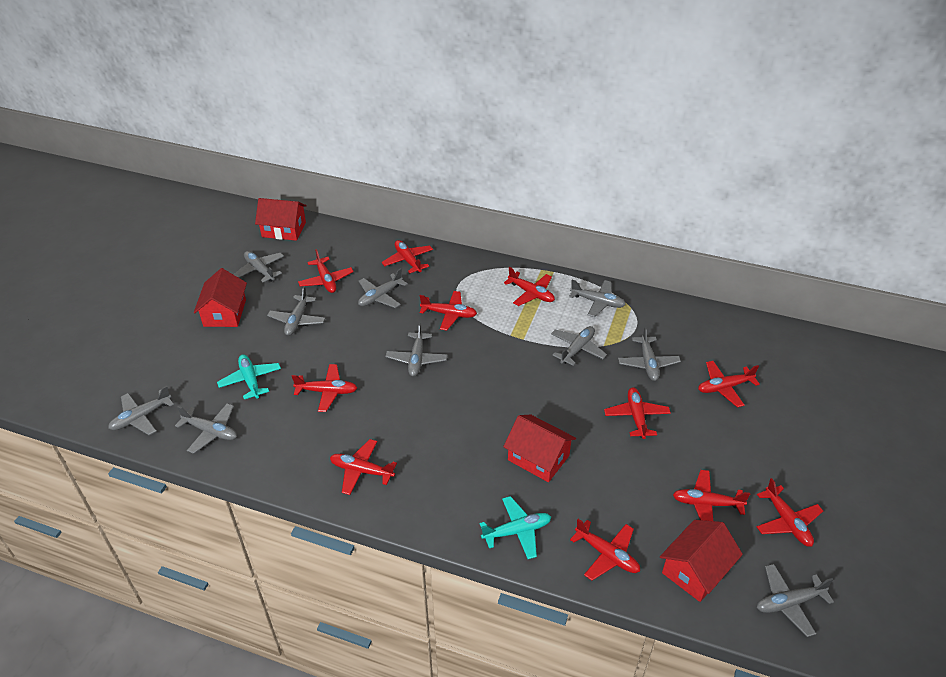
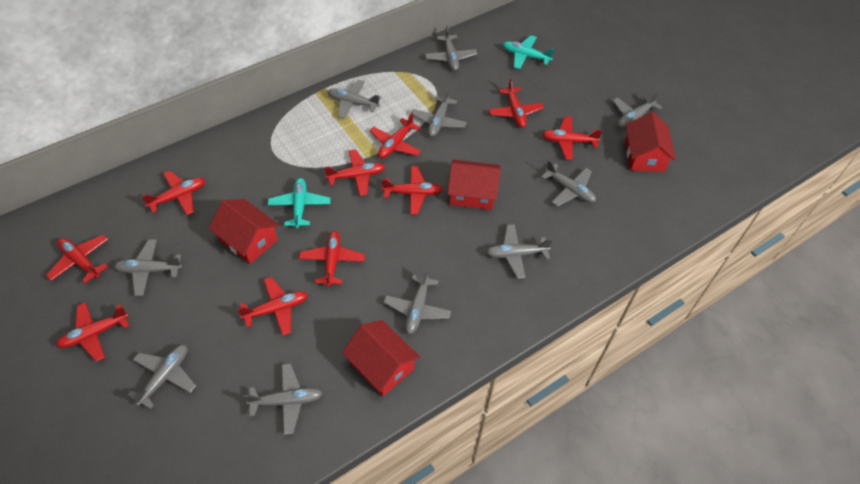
red plane: 11 -> 10

